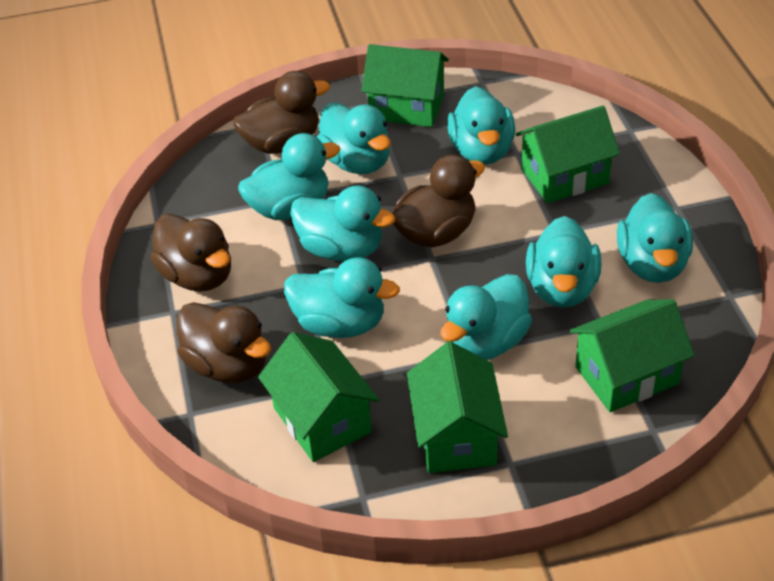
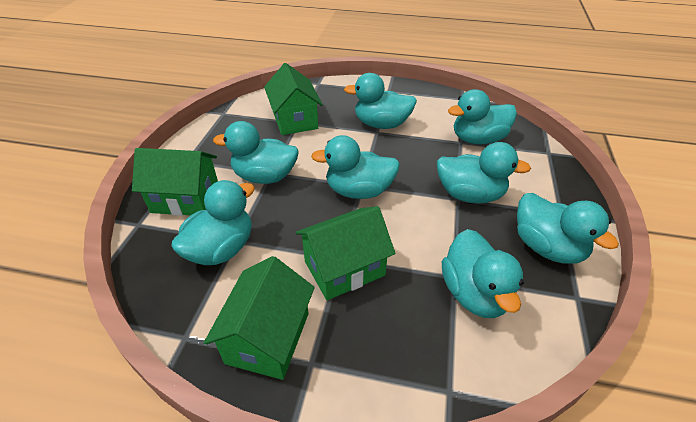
brown duck: 4 -> 0
green house: 5 -> 4

